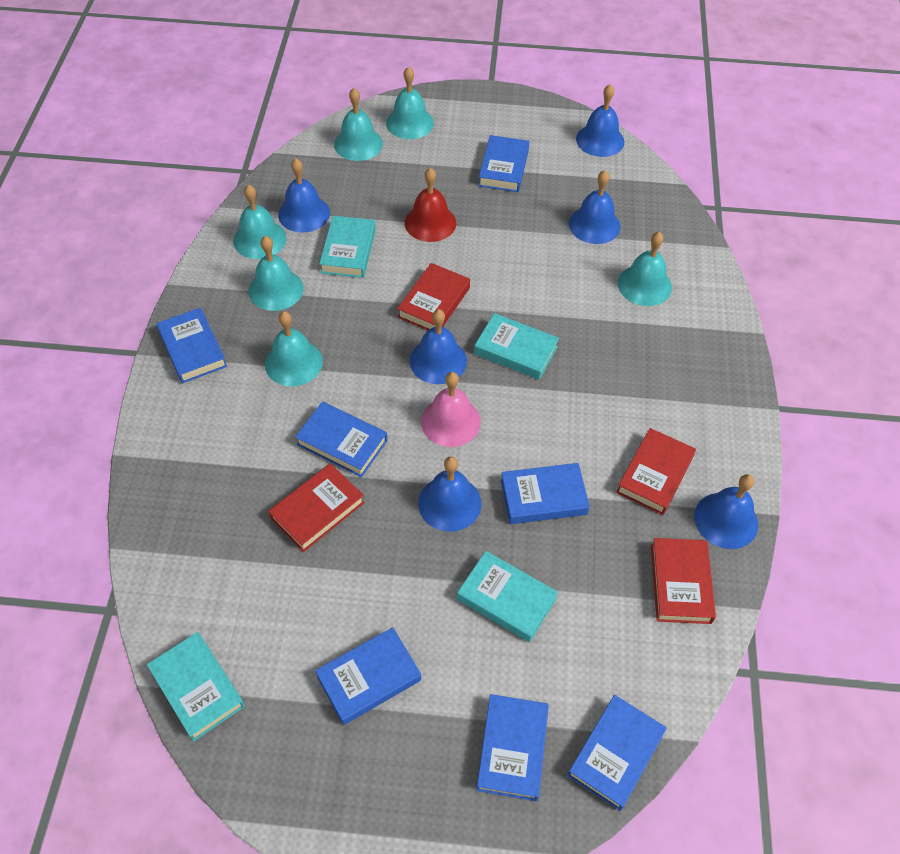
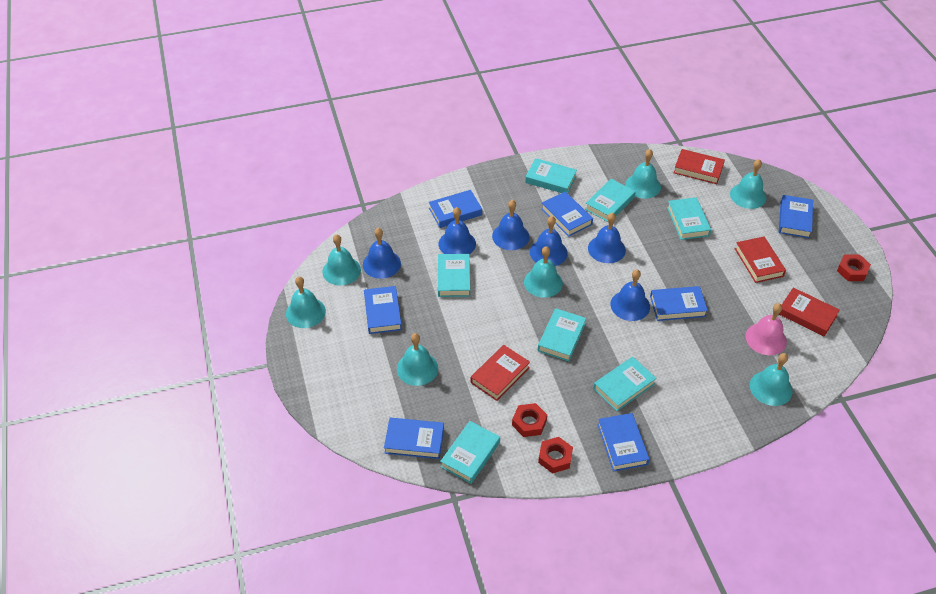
red bell: 1 -> 0
red nut: 0 -> 3
turquoise bell: 6 -> 7
turquoise book: 4 -> 7

